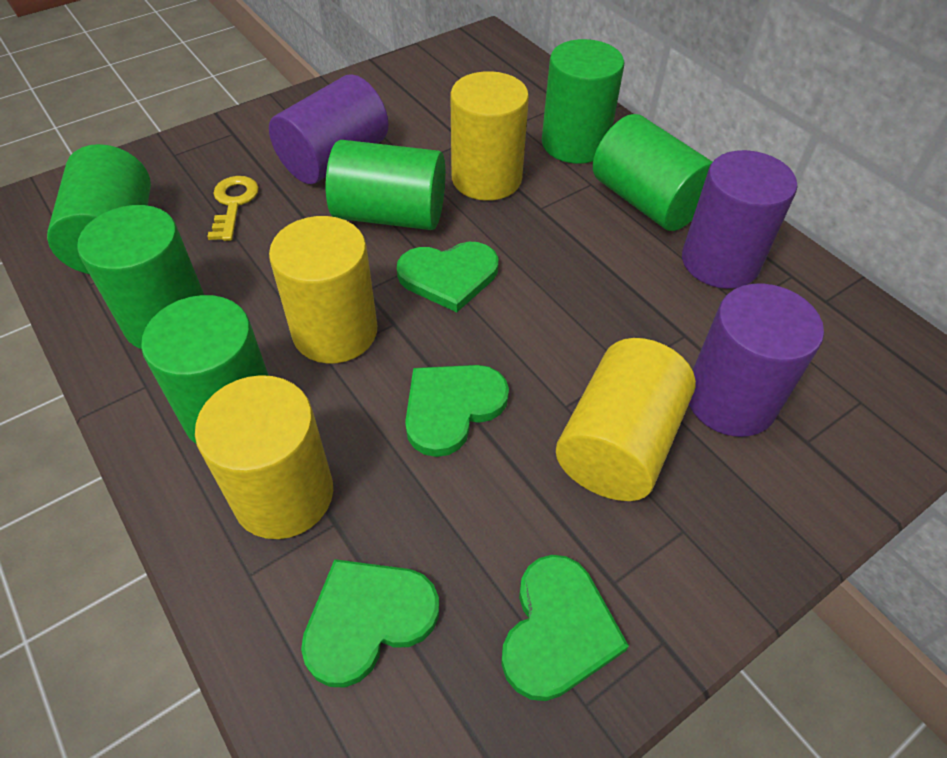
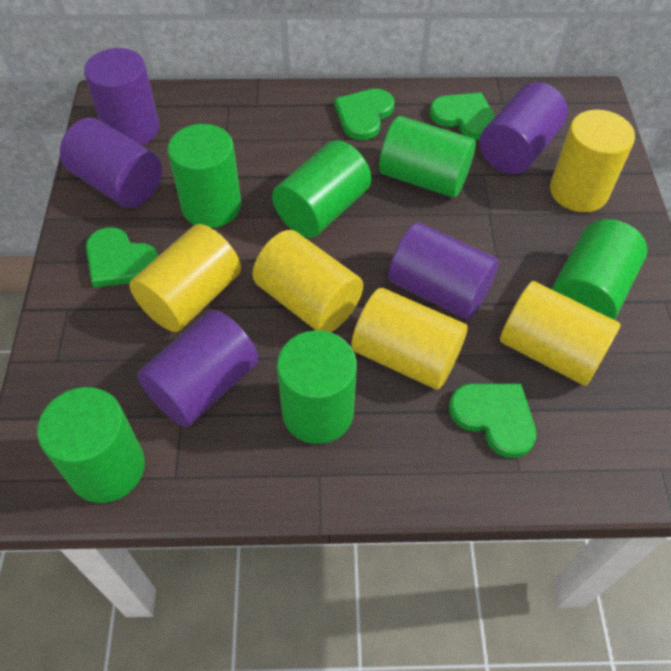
purple cylinder: 3 -> 5
yellow cylinder: 4 -> 5
yellow key: 1 -> 0

